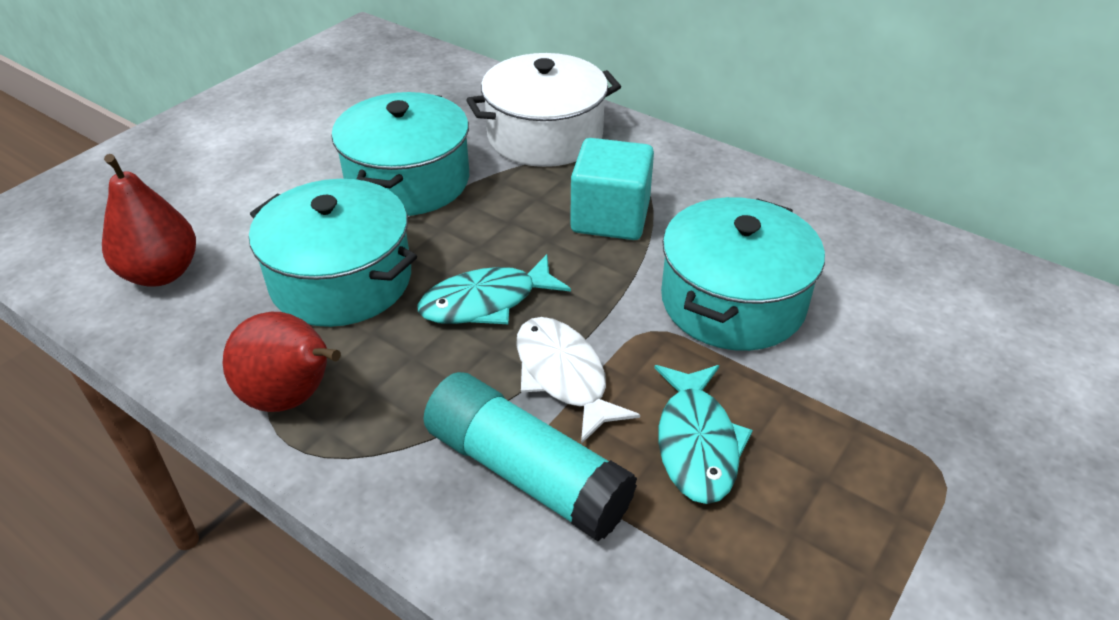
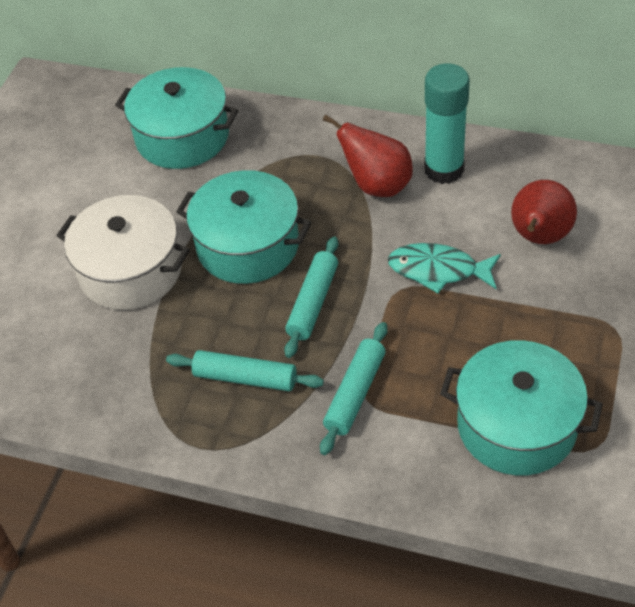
turquoise cube: 1 -> 0
turquoise fish: 2 -> 1
turquoise rolling pin: 0 -> 3
white fish: 1 -> 0

